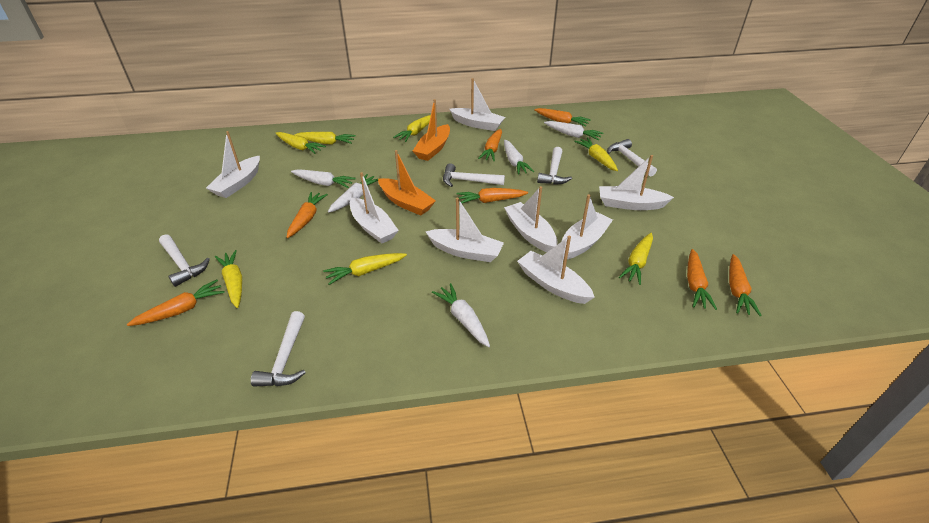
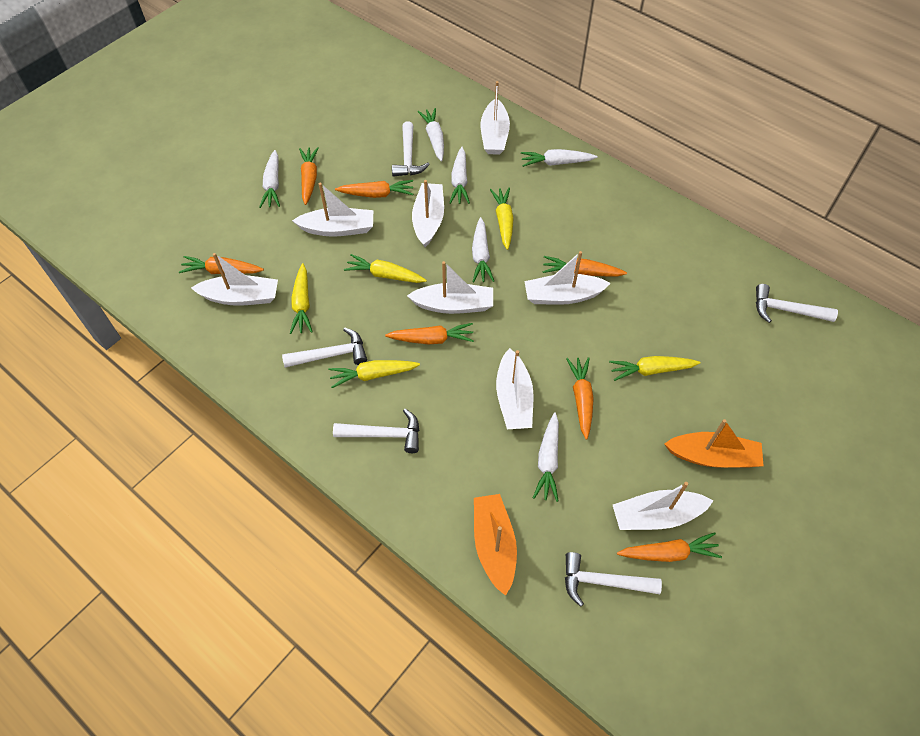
white carrot: 5 -> 6
yellow carrot: 7 -> 5

